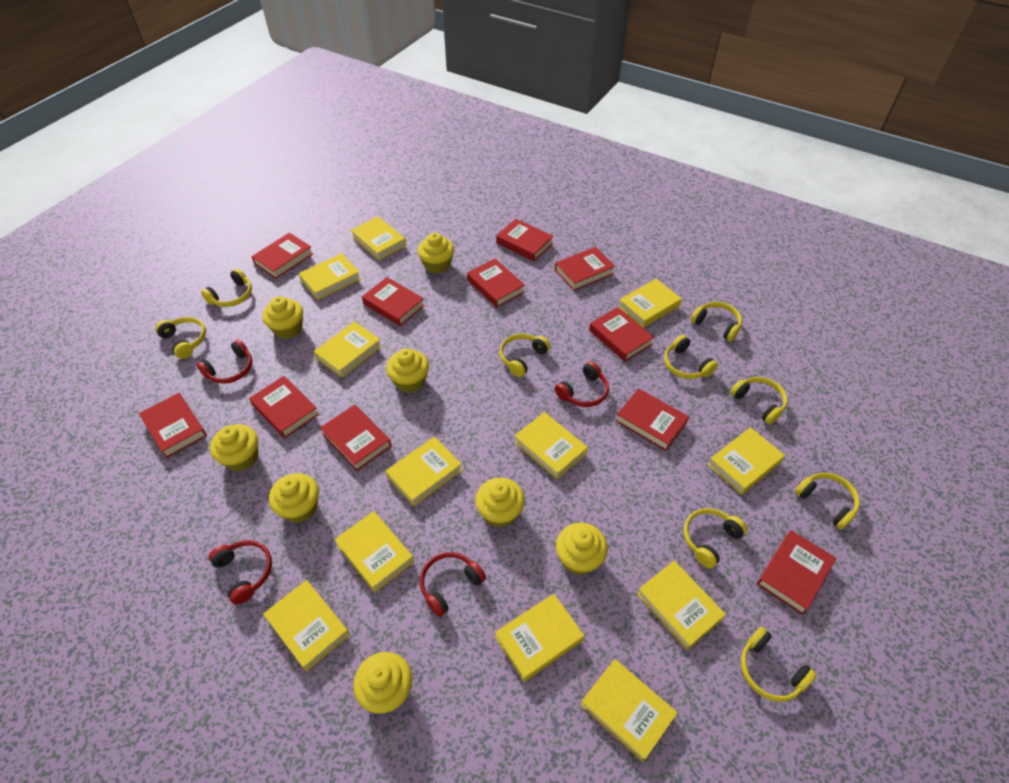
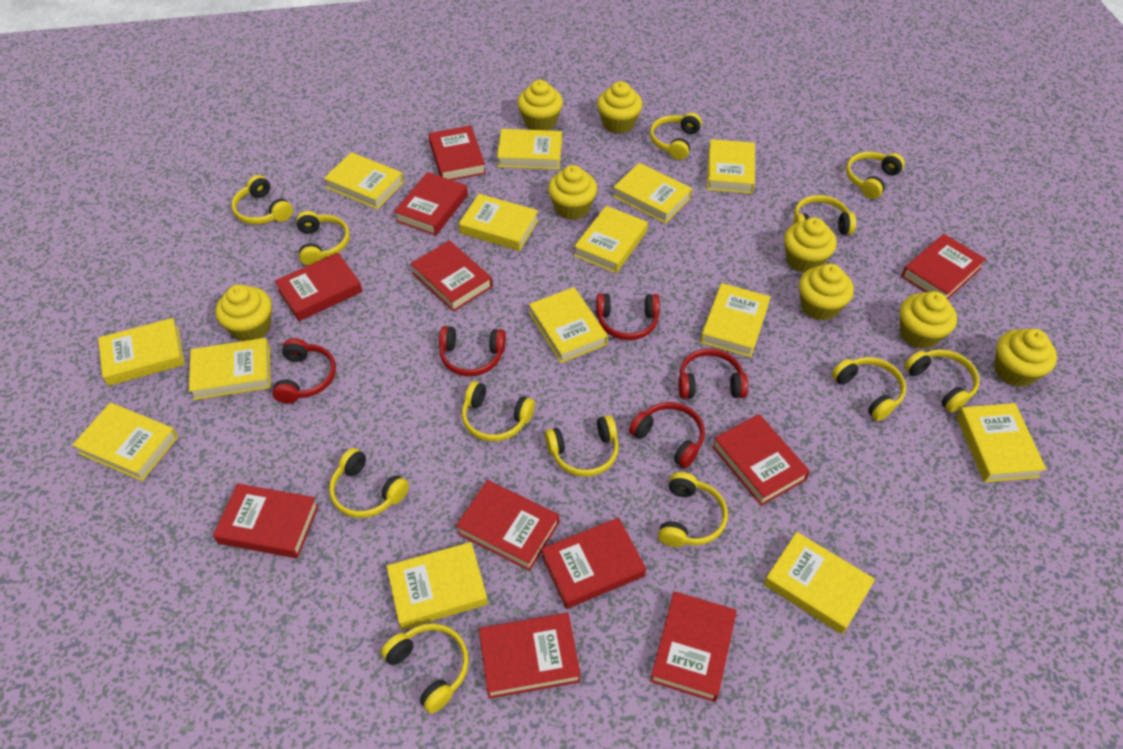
red headphones: 4 -> 5
yellow book: 12 -> 14
yellow headphones: 9 -> 12

